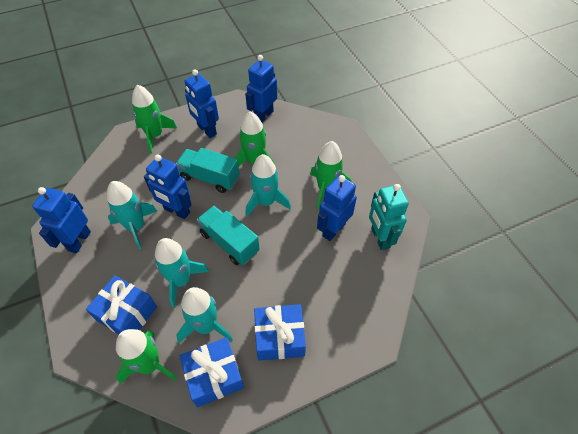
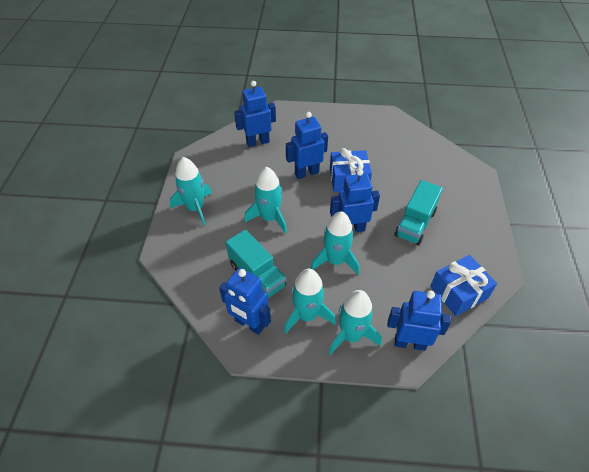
blue gift: 3 -> 2
green rocket: 4 -> 0
turquoise robot: 1 -> 0
turquoise rocket: 4 -> 5

